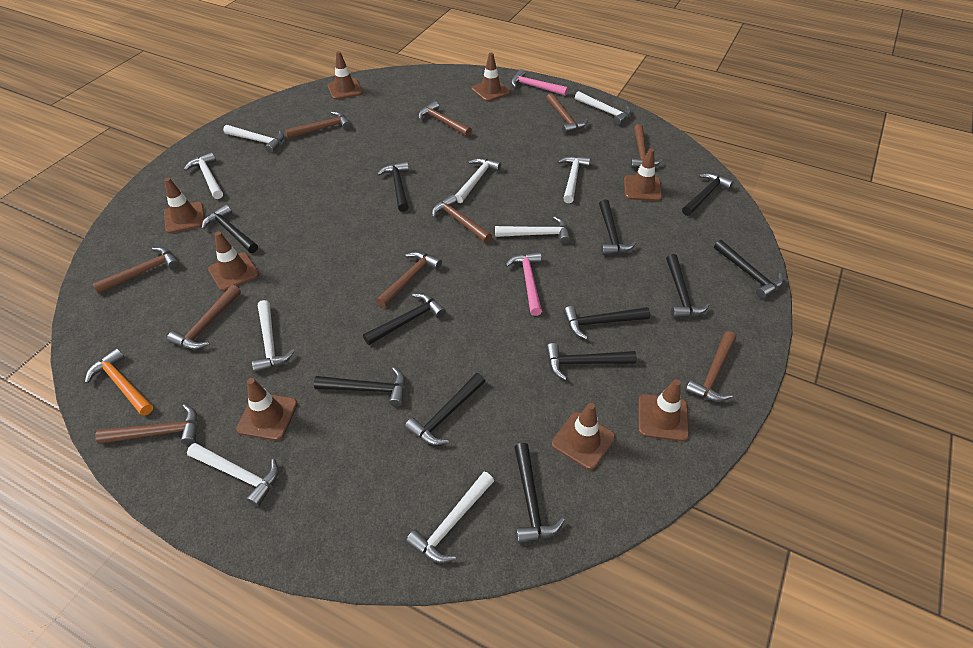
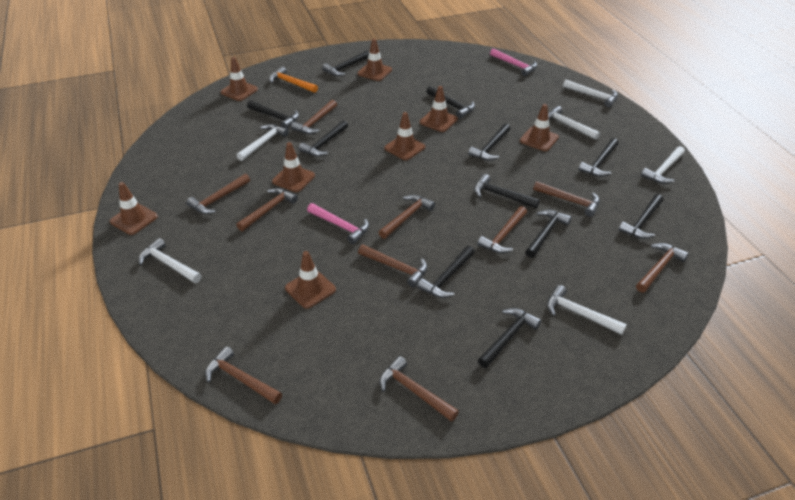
black hammer: 12 -> 11
white hammer: 9 -> 6

